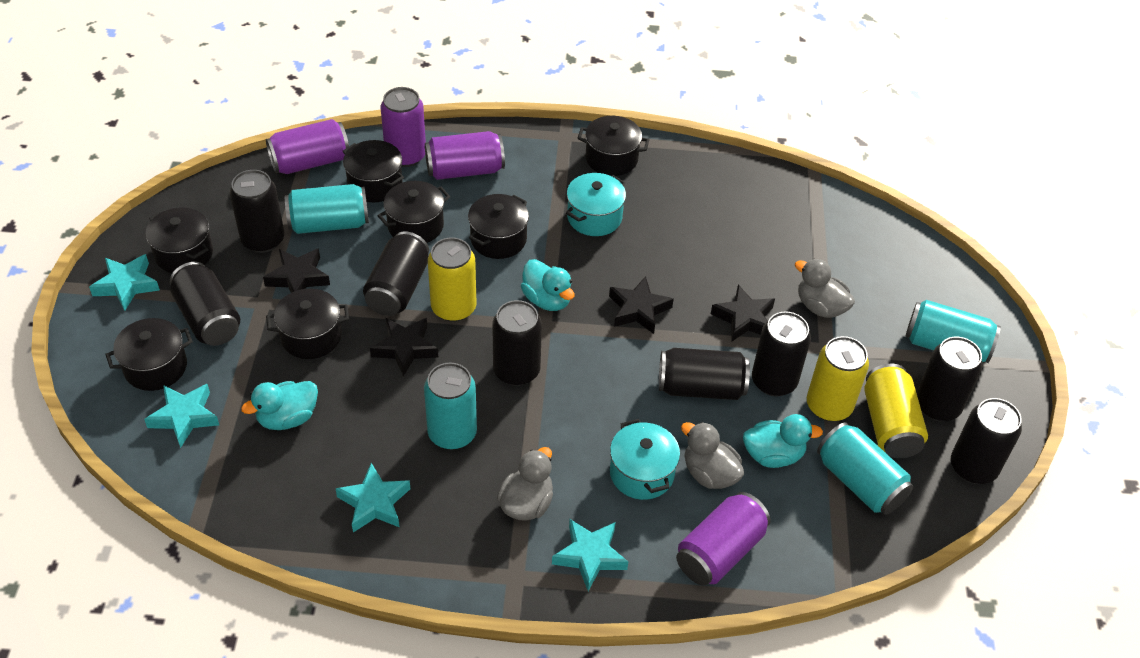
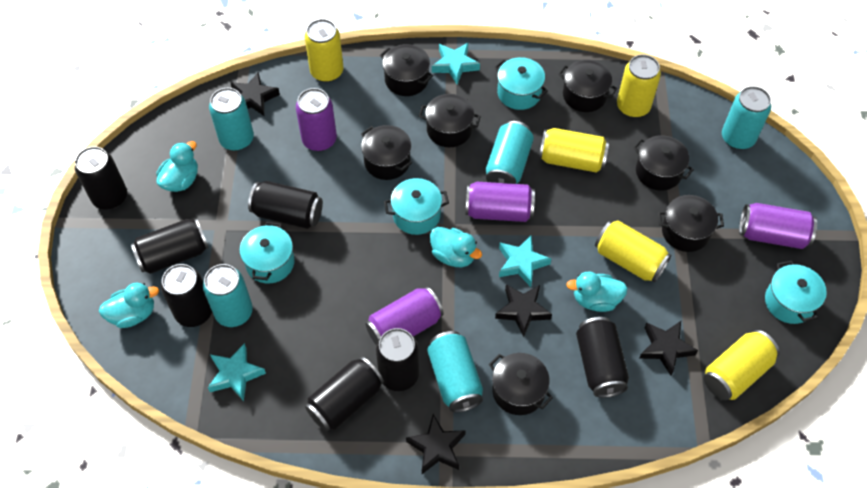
black can: 8 -> 7
grey duck: 3 -> 0
turquoise can: 4 -> 5
turquoise duck: 3 -> 4
turquoise pot: 2 -> 4
turquoise star: 4 -> 3
yellow can: 3 -> 5

